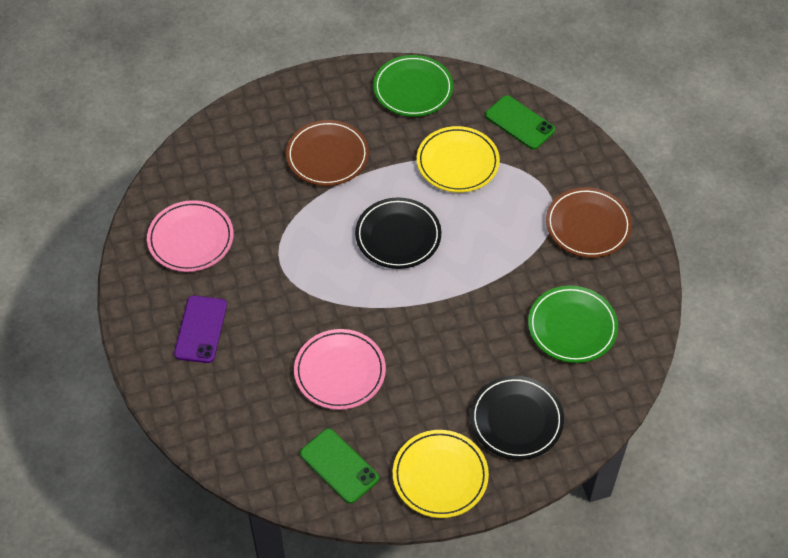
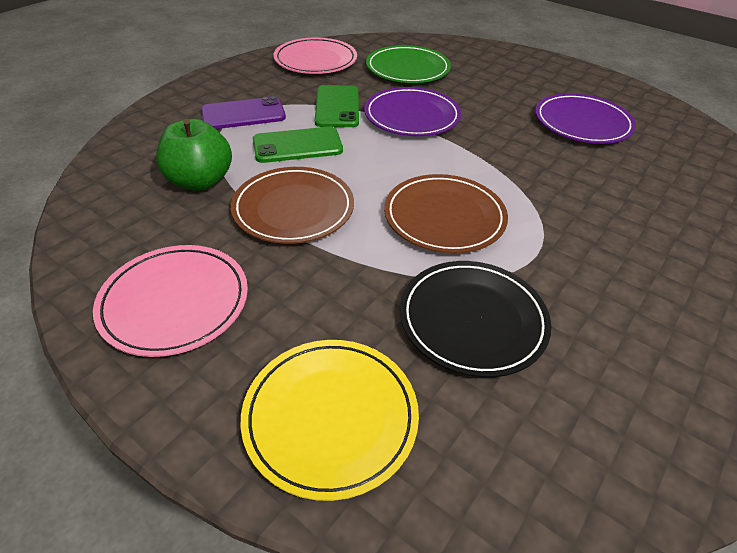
black plate: 2 -> 1
green apple: 0 -> 1
green plate: 2 -> 1
purple plate: 0 -> 2
yellow plate: 2 -> 1

